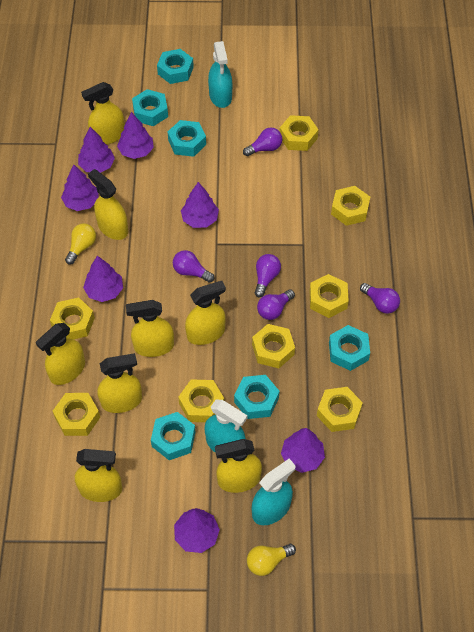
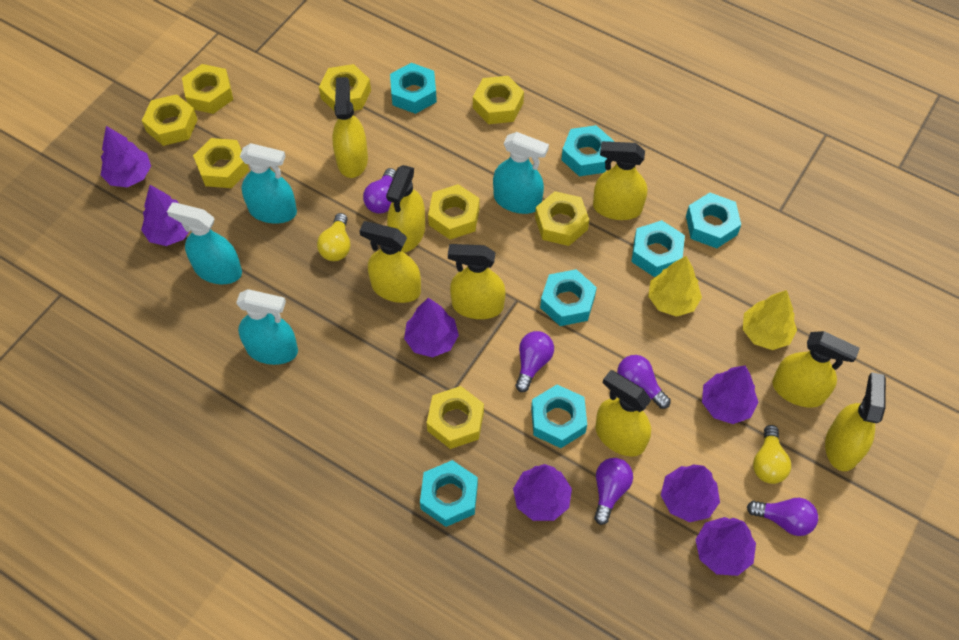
turquoise nut: 6 -> 7
turquoise spray bottle: 3 -> 4
yellow tree: 0 -> 2

